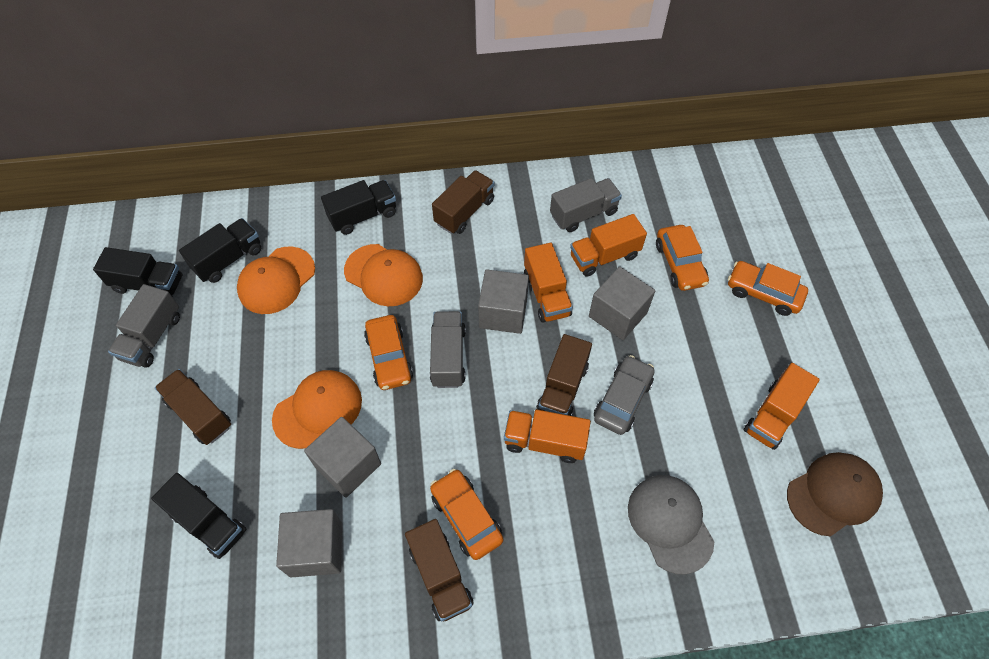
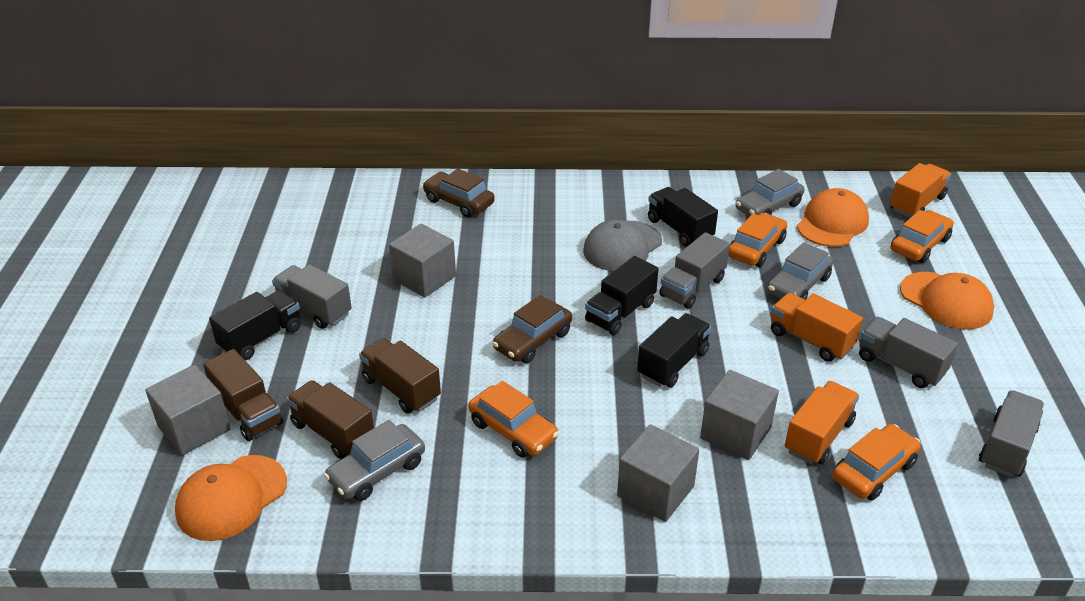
brown cap: 1 -> 0
brown car: 0 -> 2
brown truck: 4 -> 3
grey car: 1 -> 3
grey truck: 3 -> 4
orange truck: 4 -> 3

